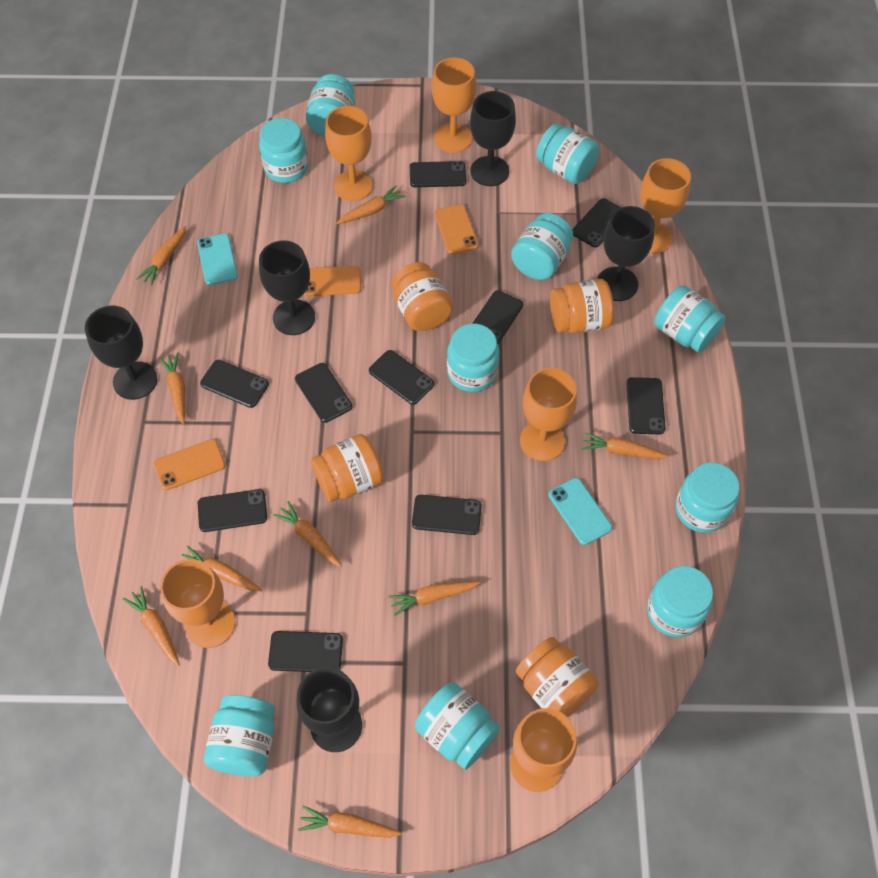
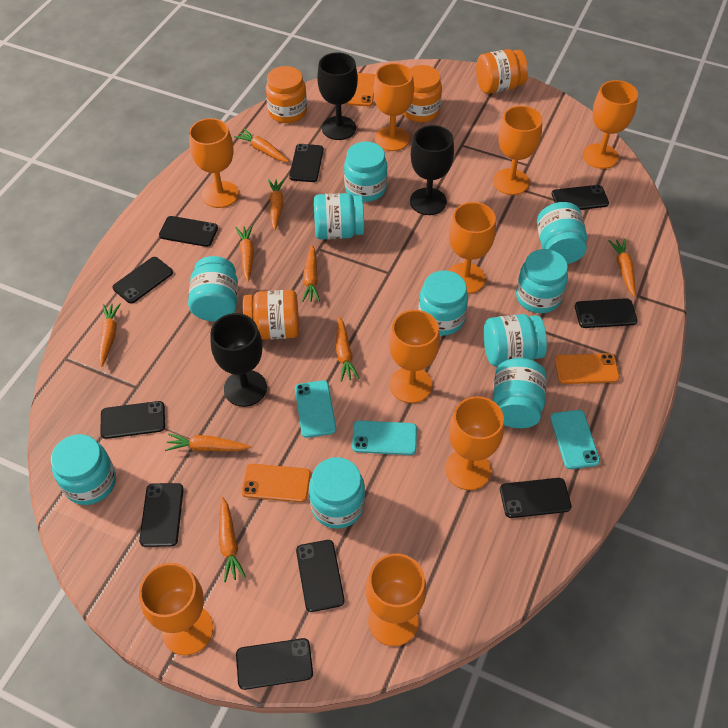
black goblet: 5 -> 3
orange goblet: 6 -> 9
turquoise phone: 2 -> 3

